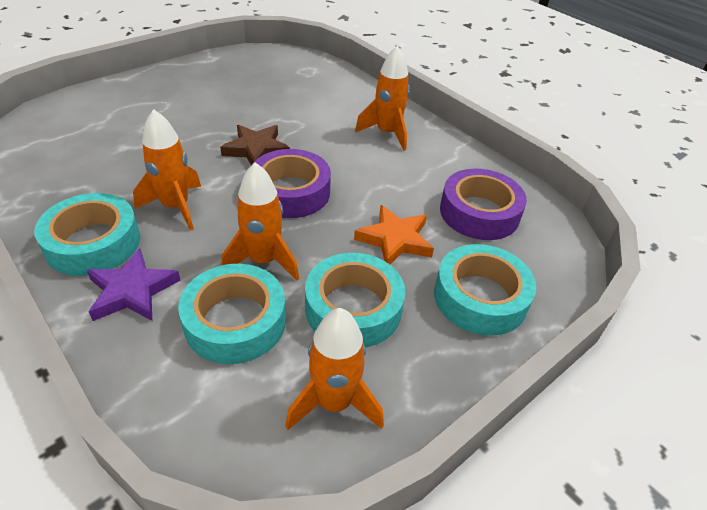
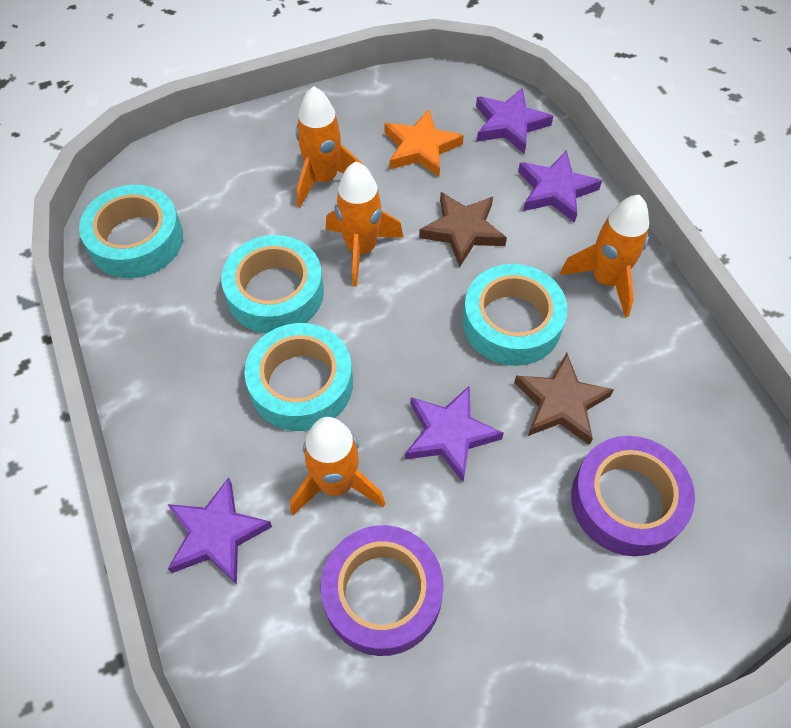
brown star: 1 -> 2
purple star: 1 -> 4

